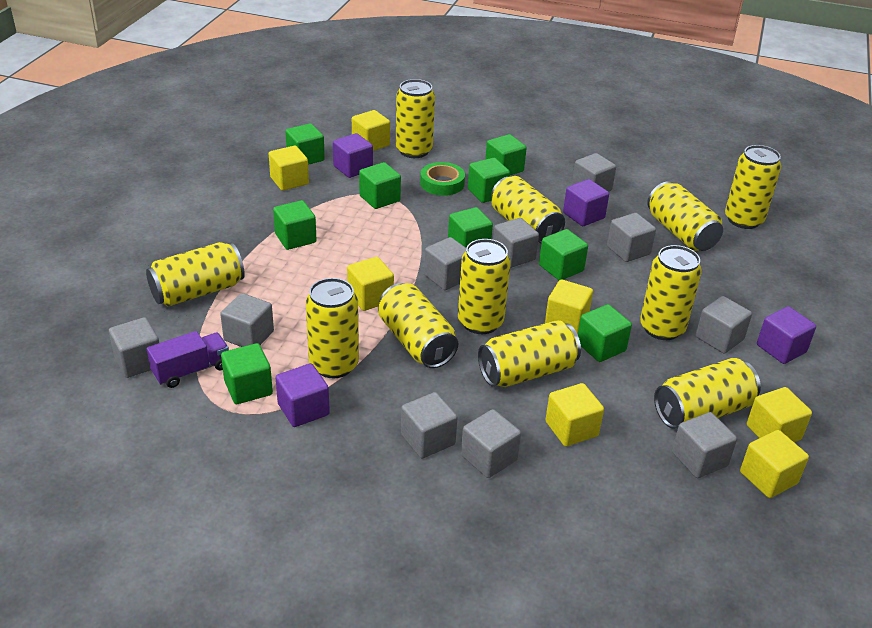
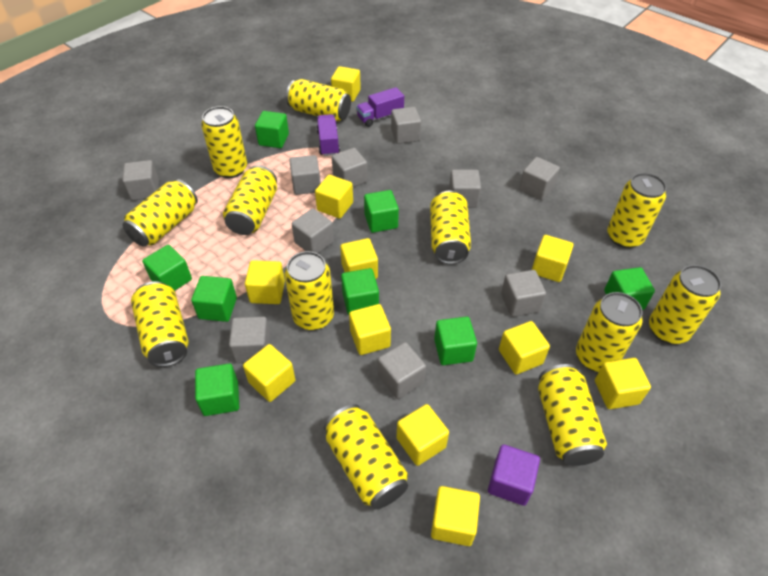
green cube: 9 -> 8
green tape: 1 -> 0
purple cube: 4 -> 1
purple truck: 1 -> 2
yellow can: 11 -> 12
yellow cube: 7 -> 11

